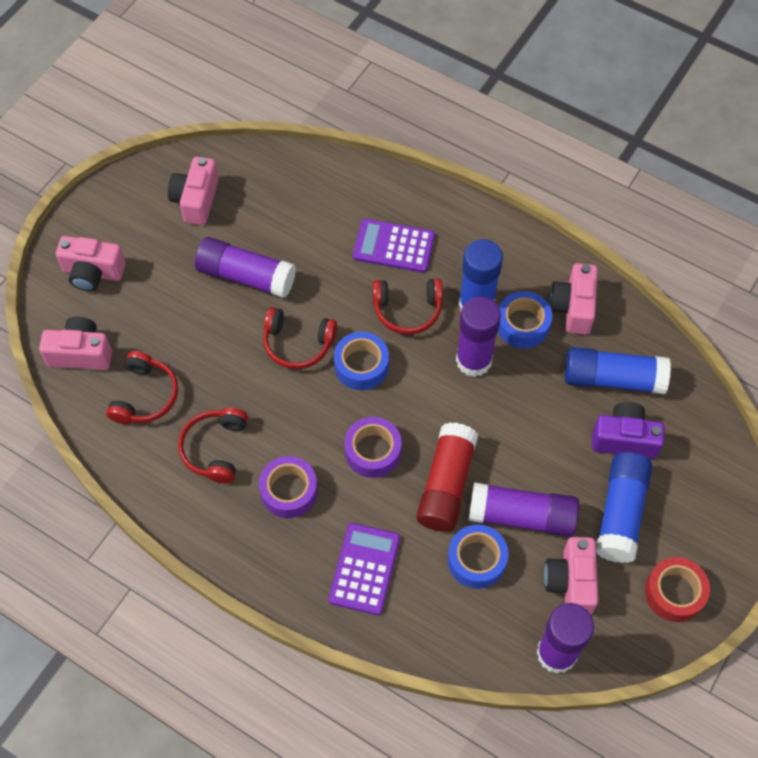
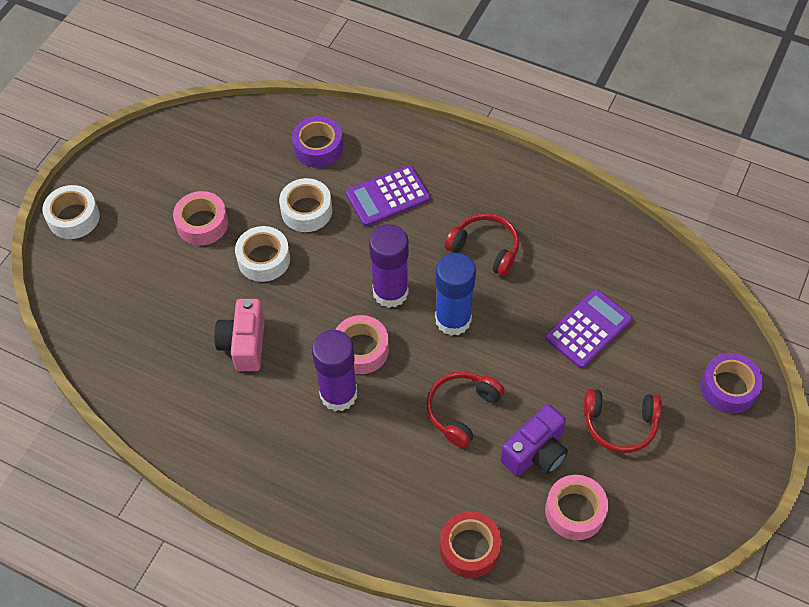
blue glue stick: 3 -> 1
blue tape: 3 -> 0
pink camera: 5 -> 1
pink tape: 0 -> 3
purple glue stick: 4 -> 2
red glue stick: 1 -> 0
red headphones: 4 -> 3
white tape: 0 -> 3

